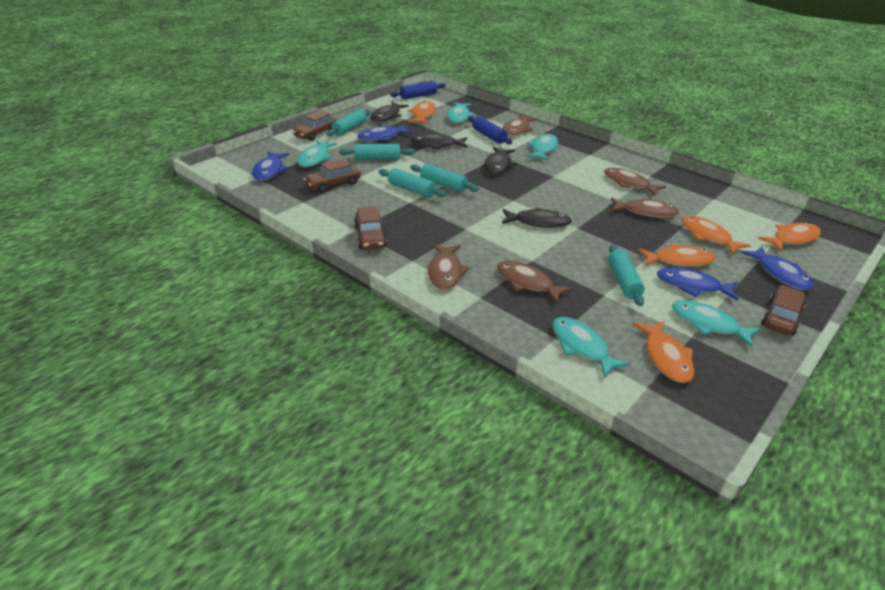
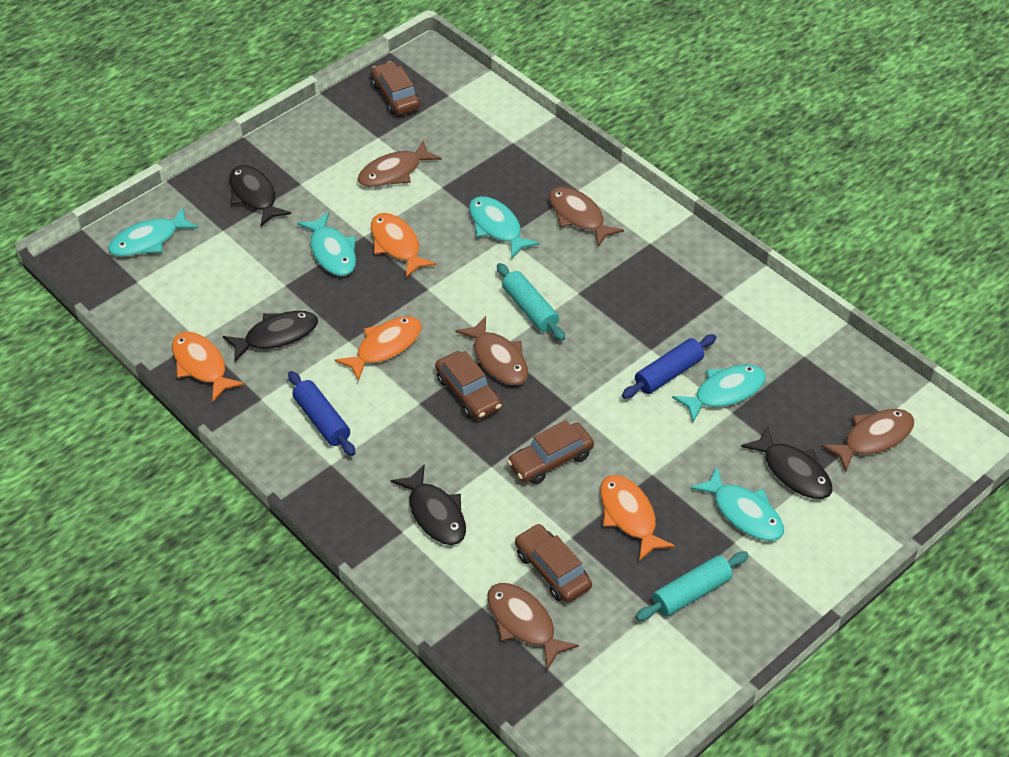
blue fish: 4 -> 0
orange fish: 5 -> 4
turquoise rolling pin: 5 -> 2

